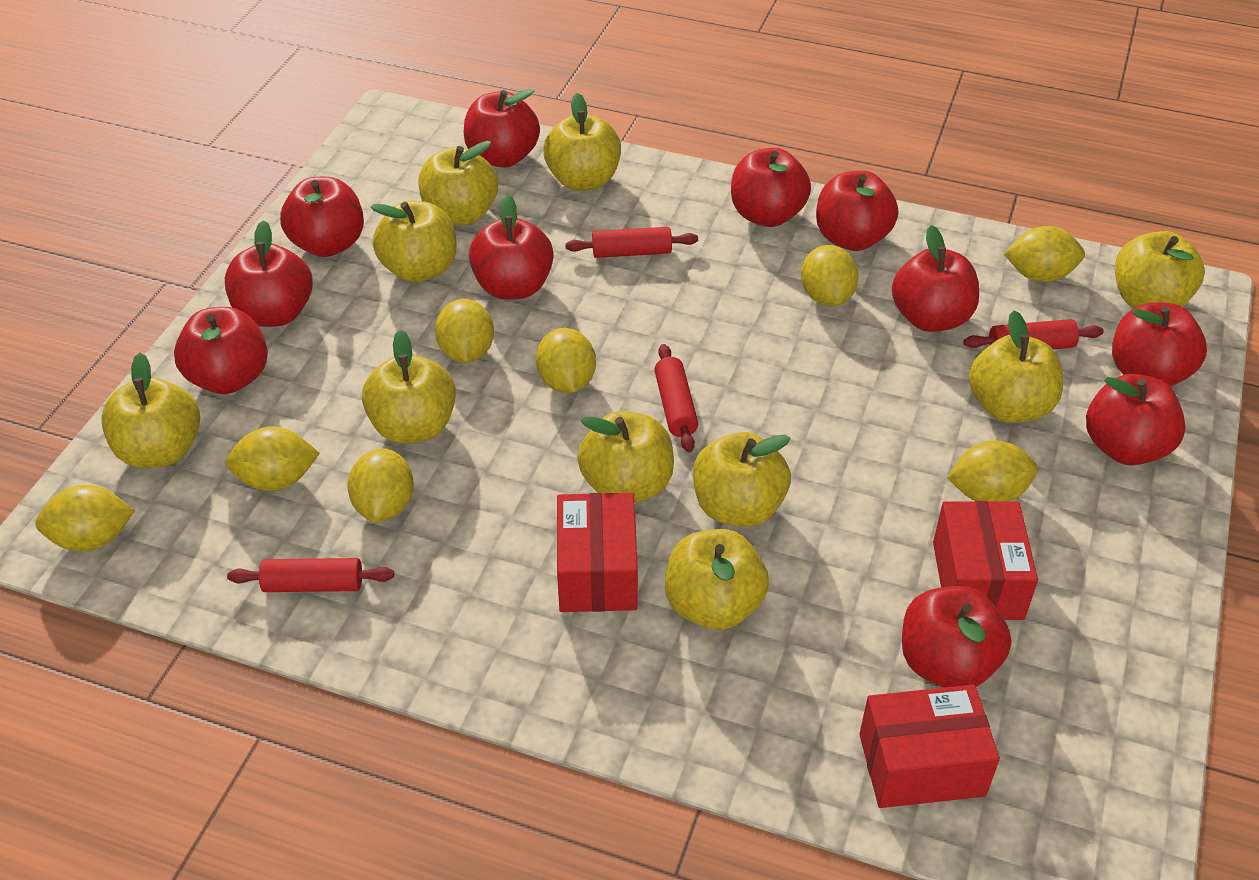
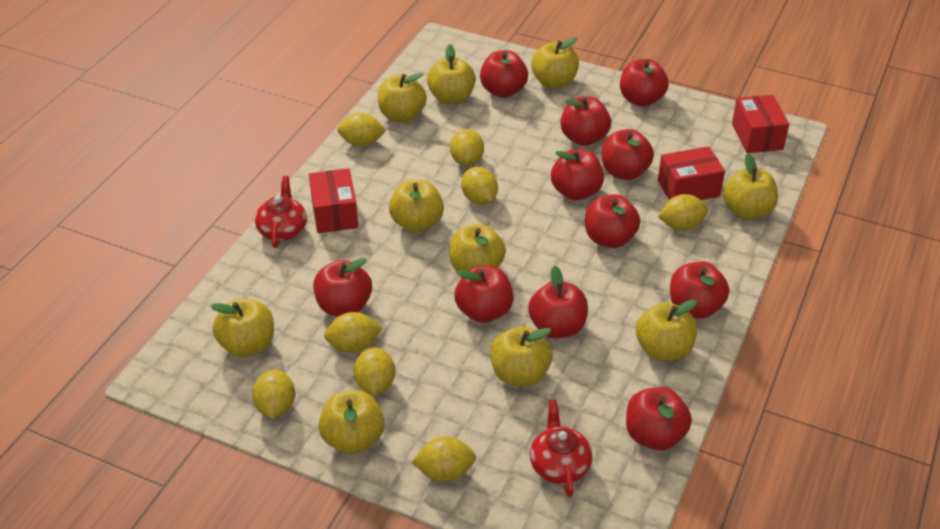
red rolling pin: 4 -> 0
red teapot: 0 -> 2

